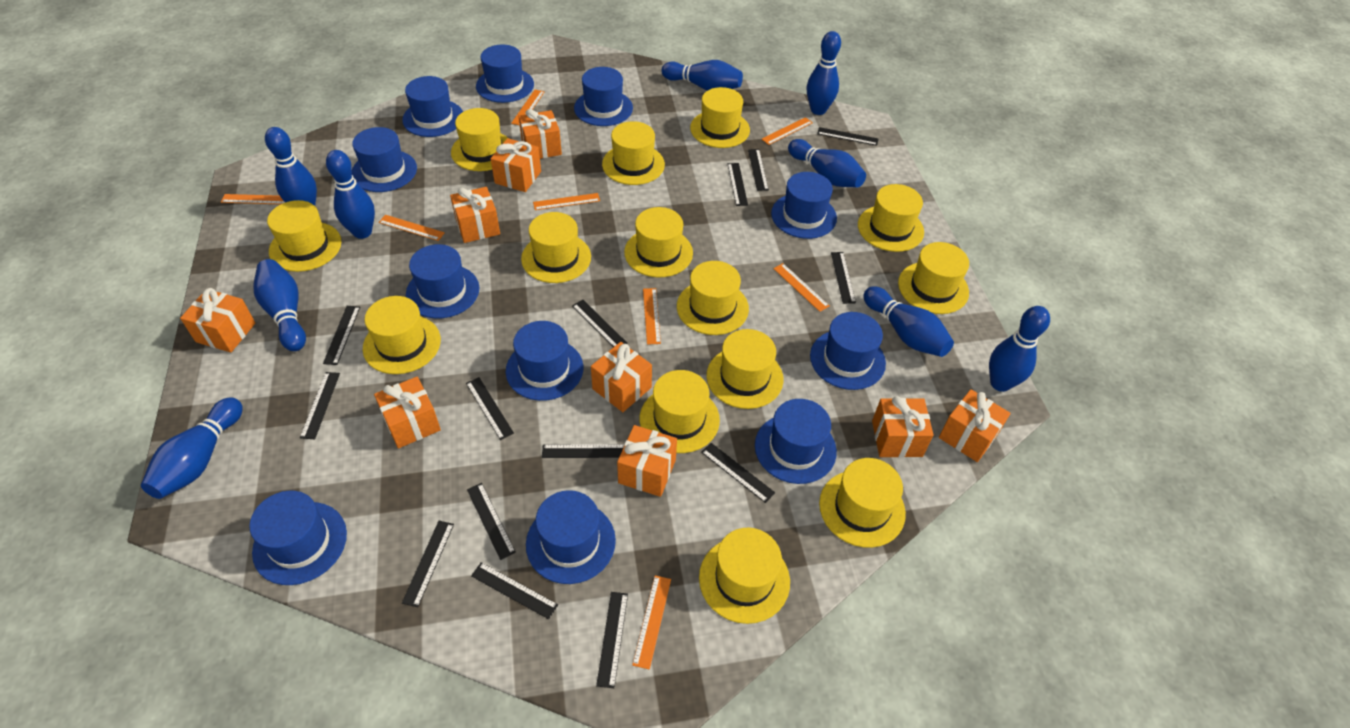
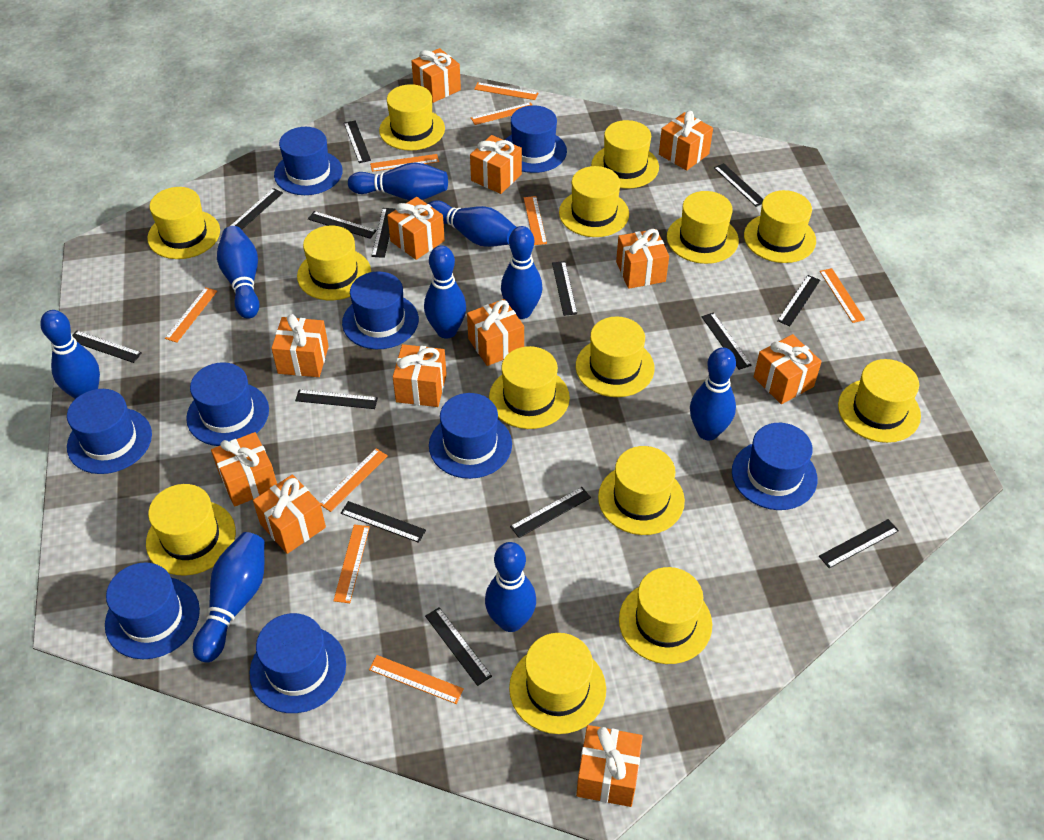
blue hat: 11 -> 9
orange gift: 9 -> 12
orange ruler: 8 -> 9

